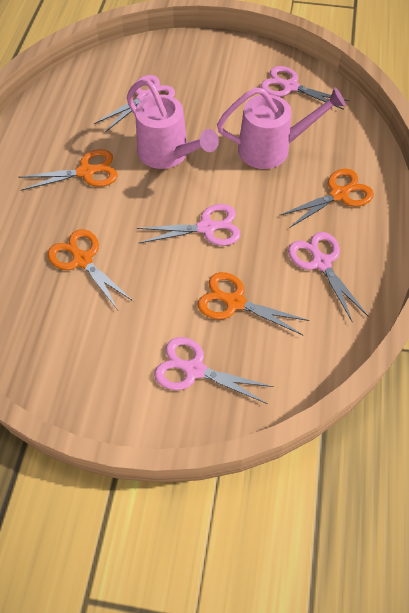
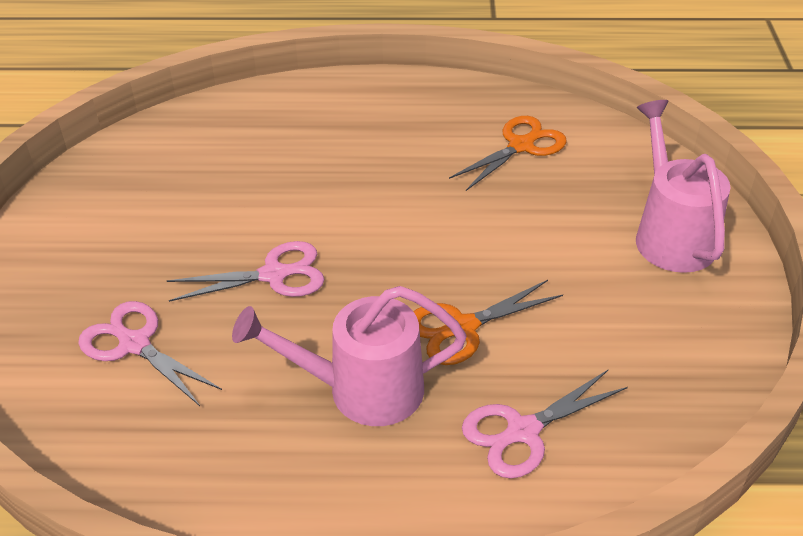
orange scissors: 4 -> 2
pink scissors: 5 -> 3

